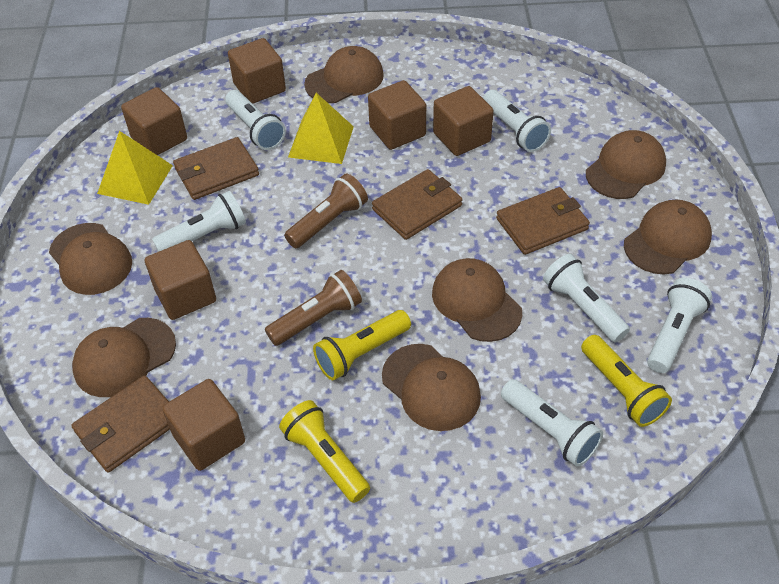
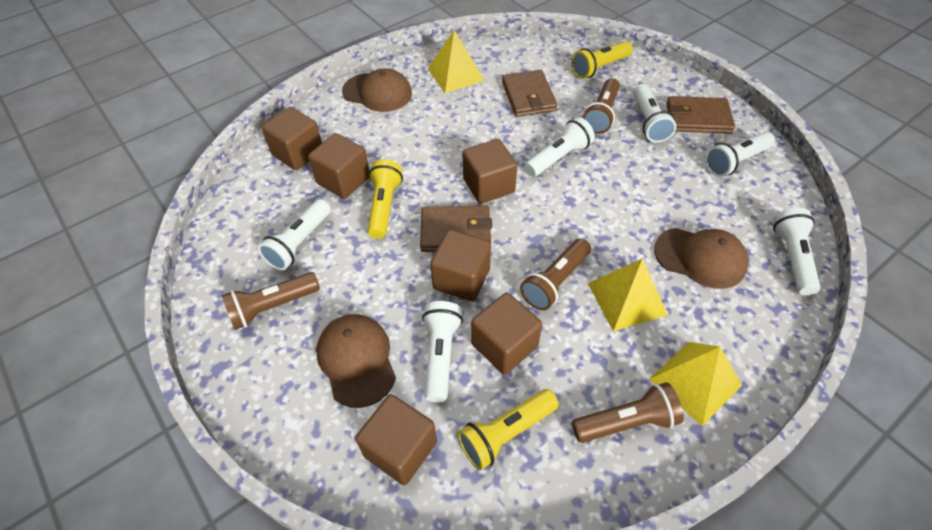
brown cap: 7 -> 3
brown flashlight: 2 -> 4
brown wallet: 4 -> 3
yellow pyramid: 2 -> 3

